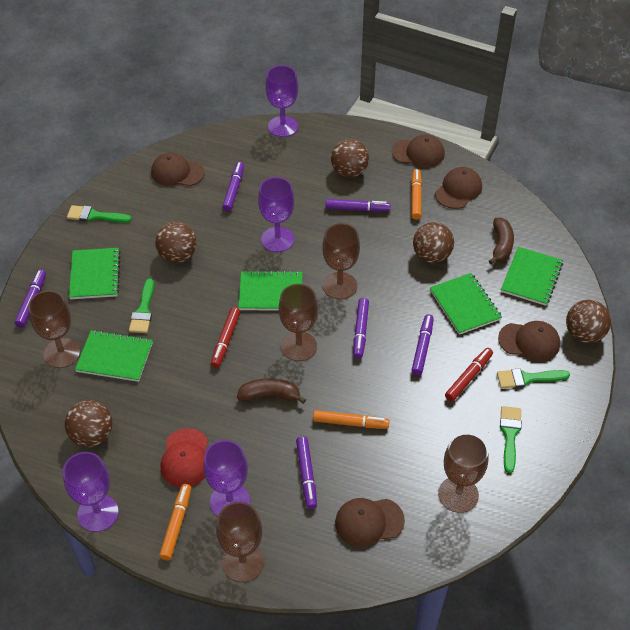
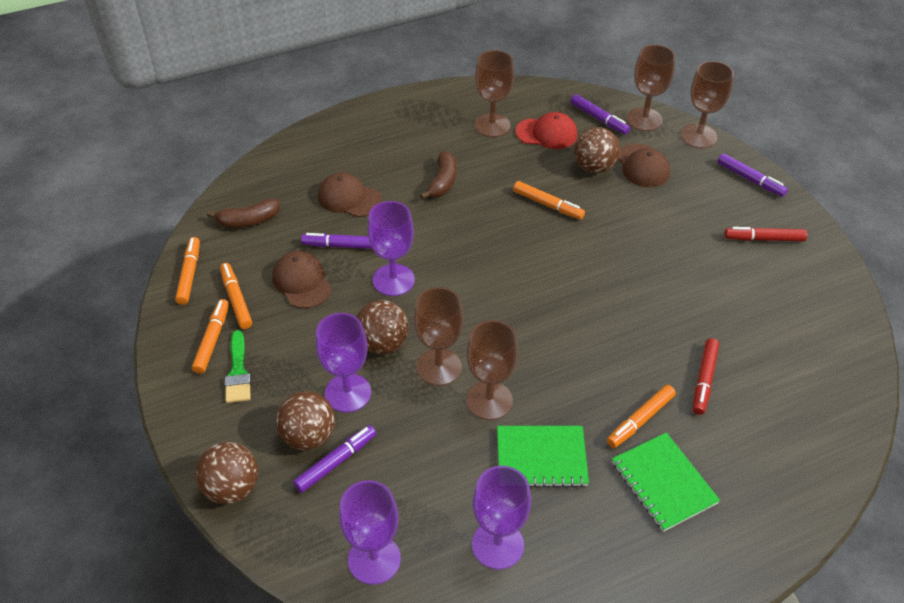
brown ball: 5 -> 4
brown cap: 5 -> 3
green brush: 4 -> 1
green notebook: 5 -> 2
orange marker: 3 -> 5
purple marker: 6 -> 4

